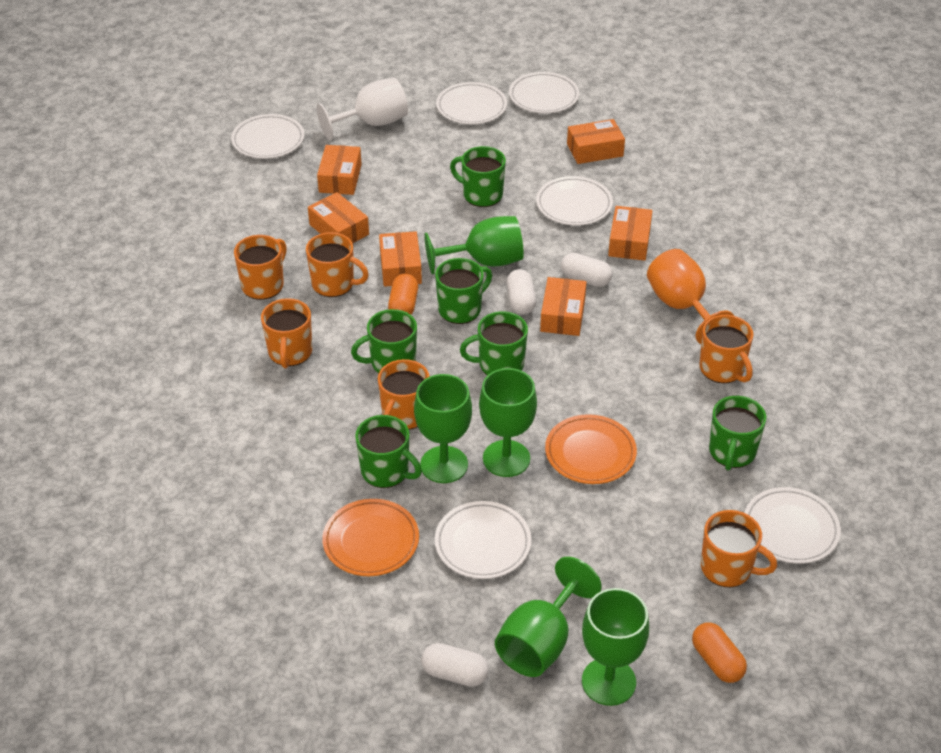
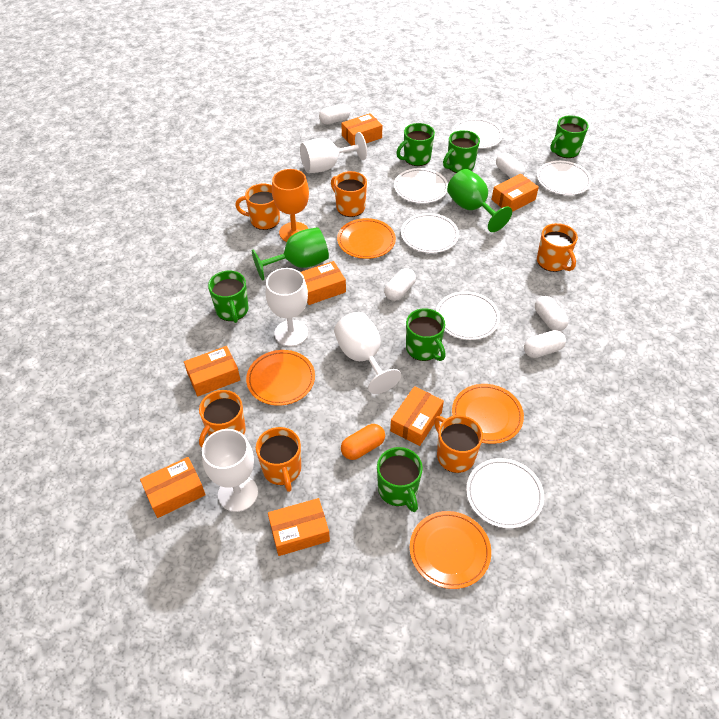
green goblet: 5 -> 2
orange box: 6 -> 7
orange capsule: 2 -> 1
orange plate: 2 -> 4
white capsule: 3 -> 5
white goblet: 1 -> 4

